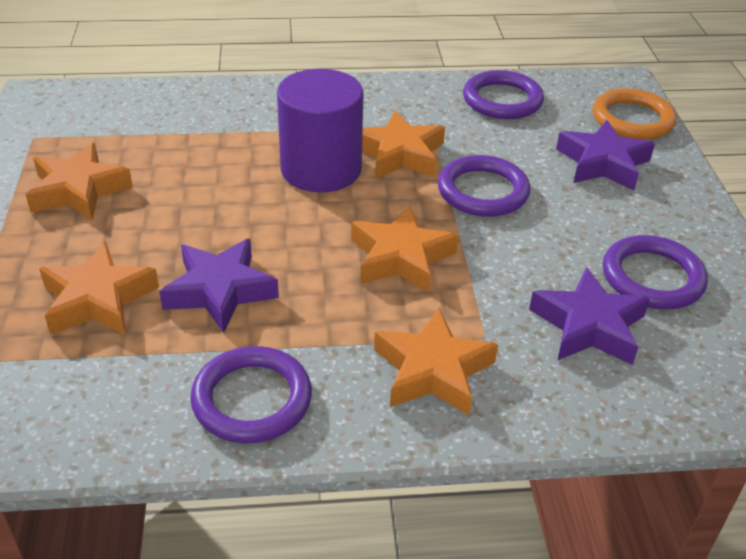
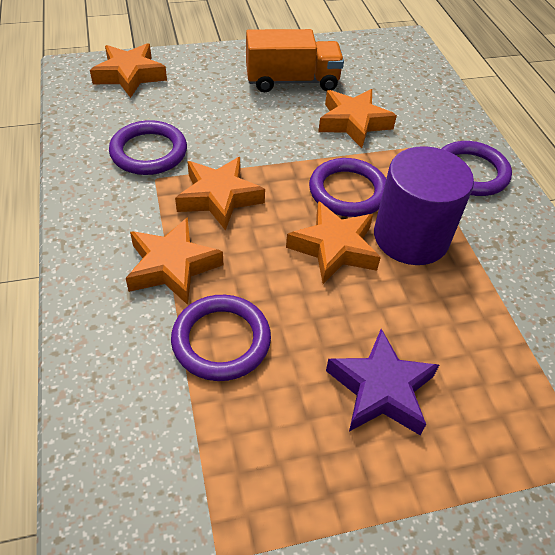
orange ring: 1 -> 0
orange truck: 0 -> 1
purple star: 3 -> 1

